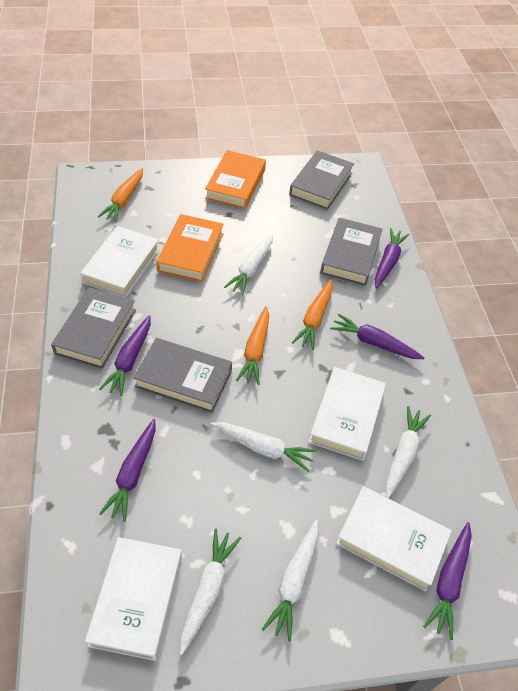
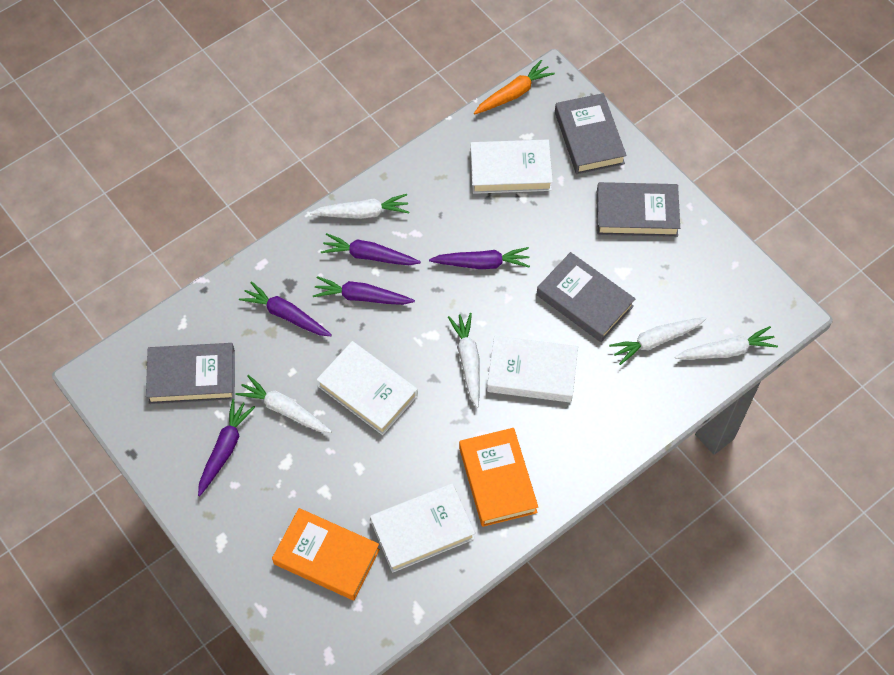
orange carrot: 3 -> 1

